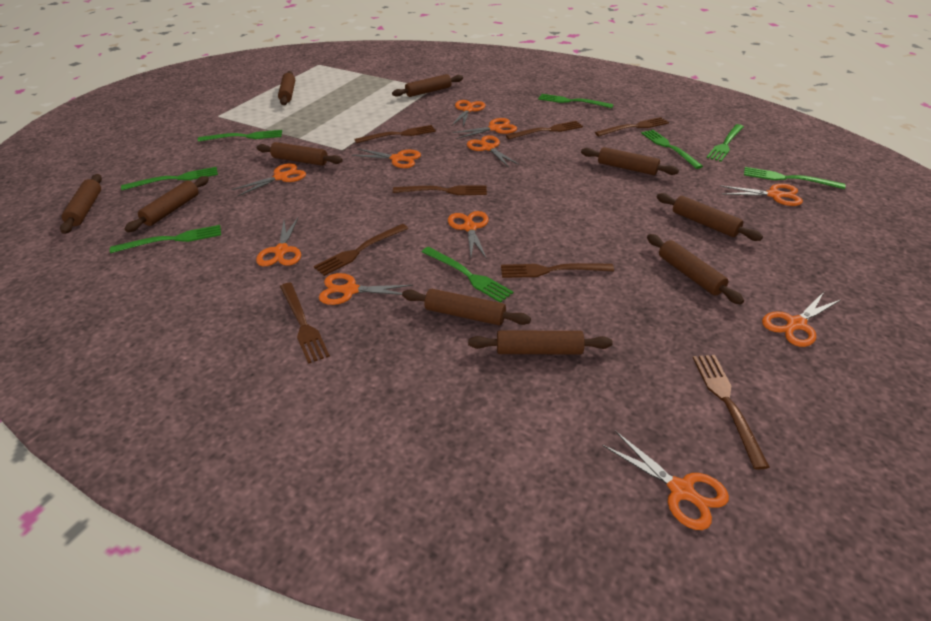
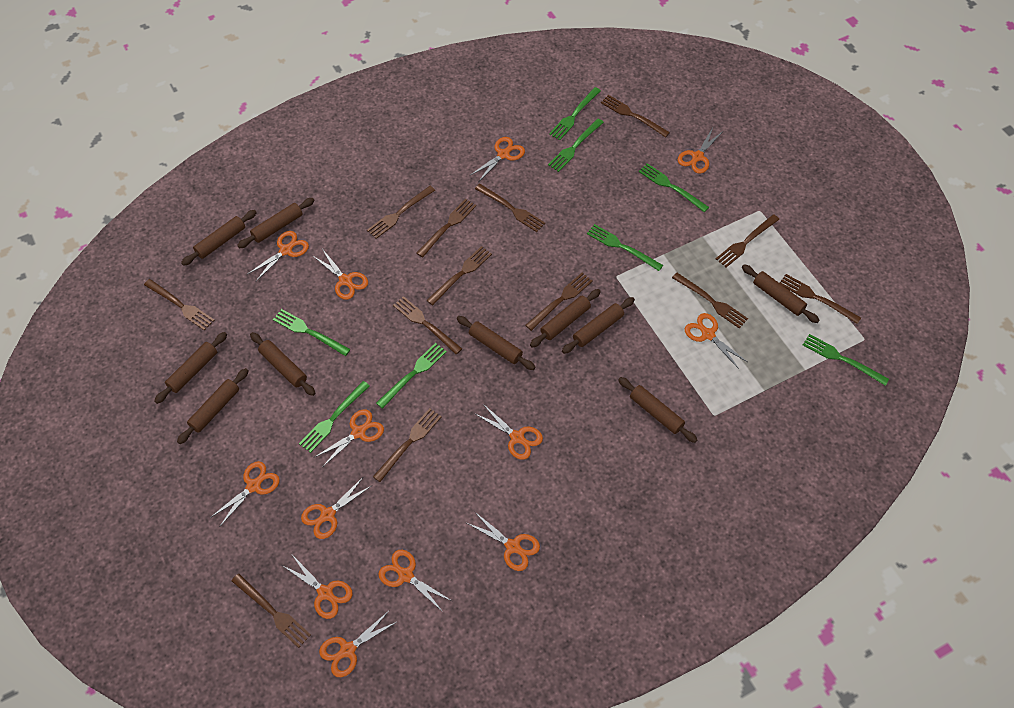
brown fork: 8 -> 13
orange scissors: 11 -> 13

